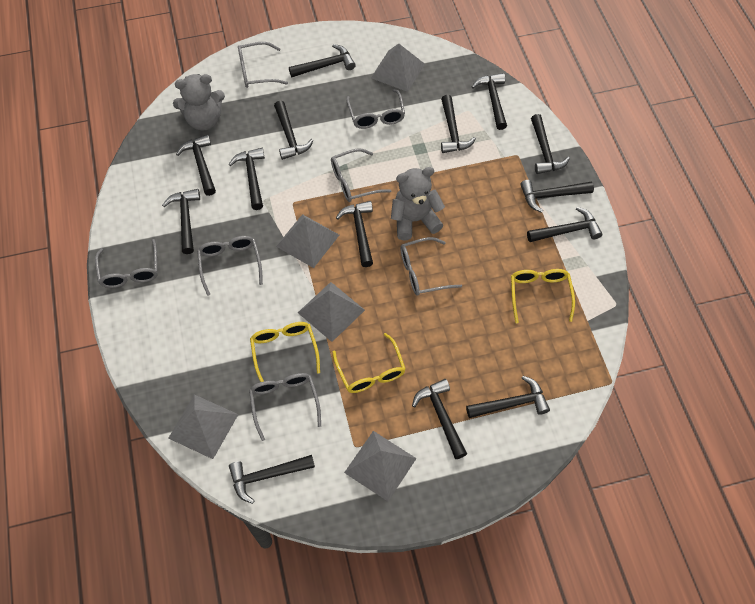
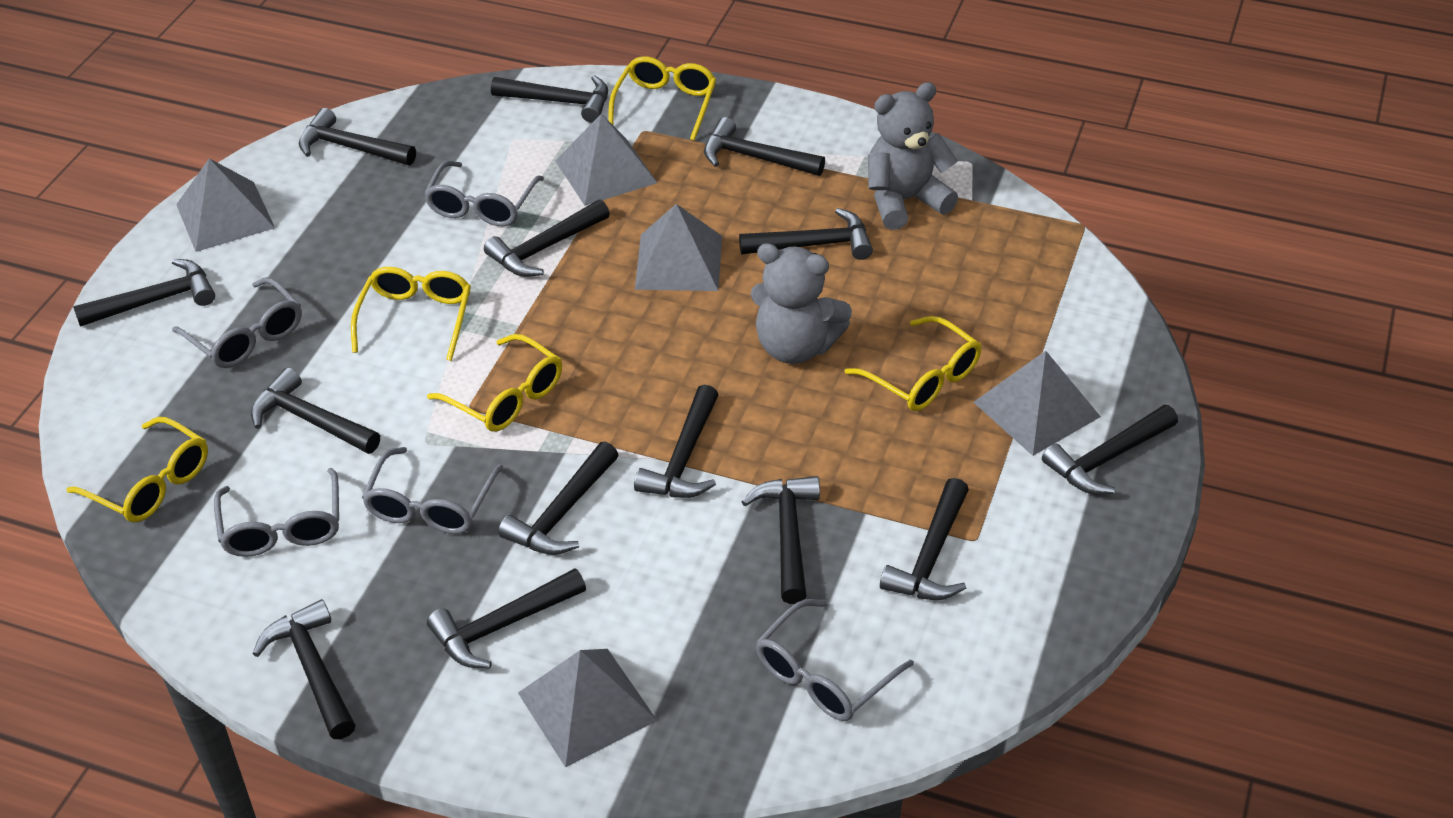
grey glasses: 7 -> 5
yellow glasses: 3 -> 5

